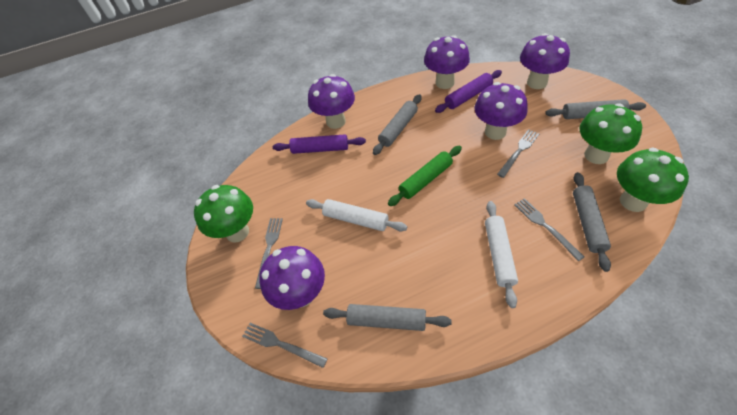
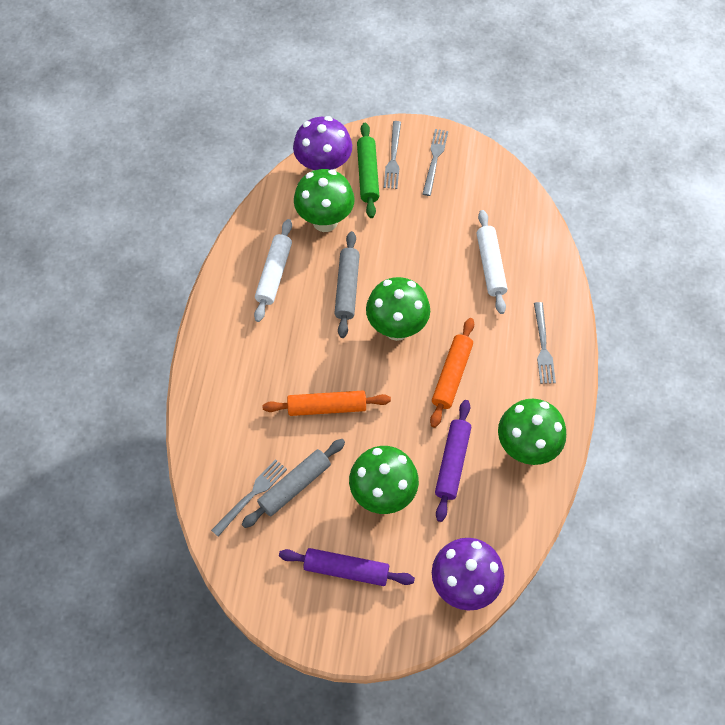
green mushroom: 3 -> 4
grey rolling pin: 4 -> 2
orange rolling pin: 0 -> 2
purple mushroom: 5 -> 2

